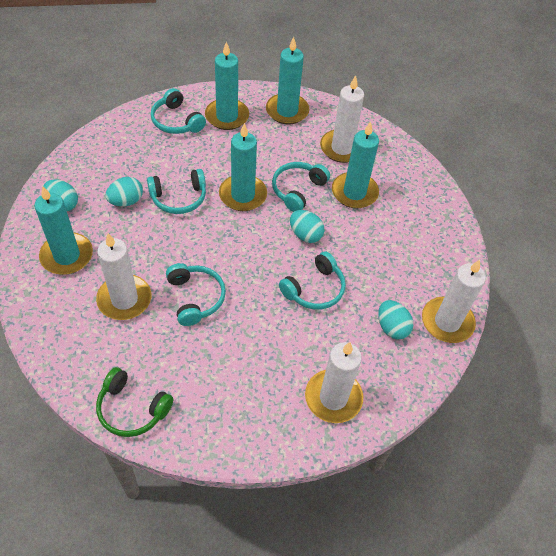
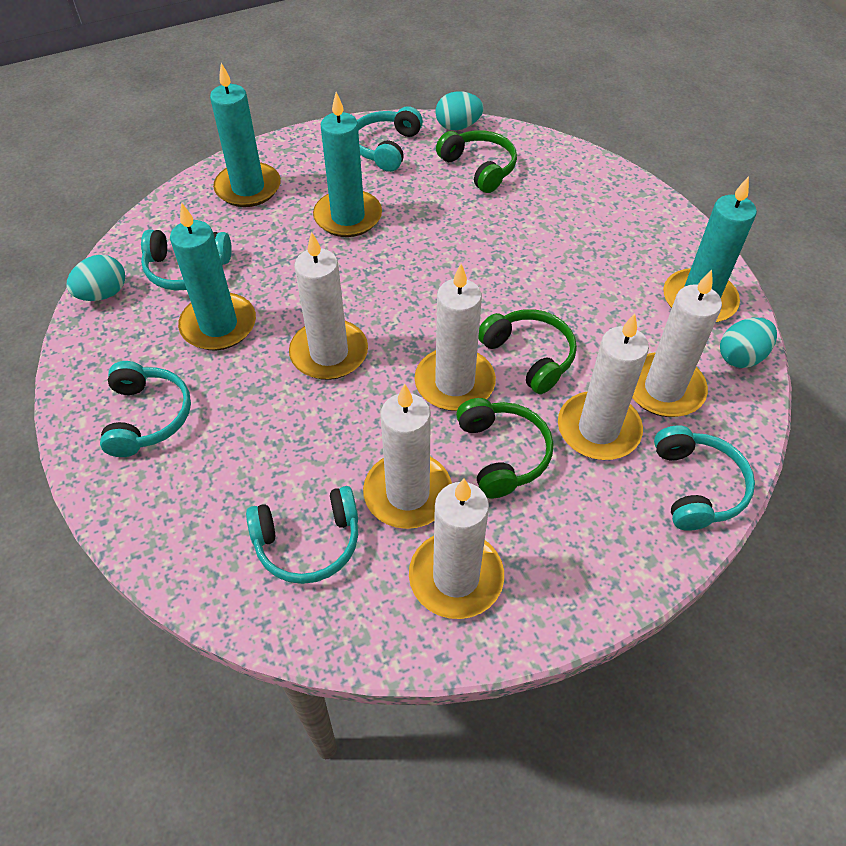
green headphones: 1 -> 3
turquoise candle: 5 -> 4
turquoise egg: 4 -> 3
white candle: 4 -> 6

